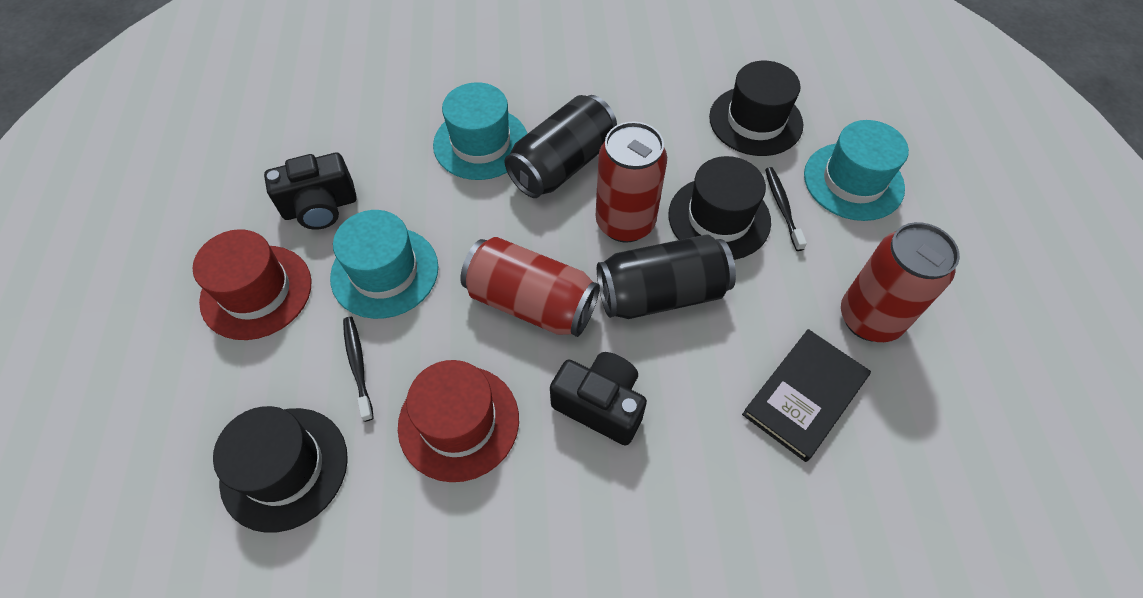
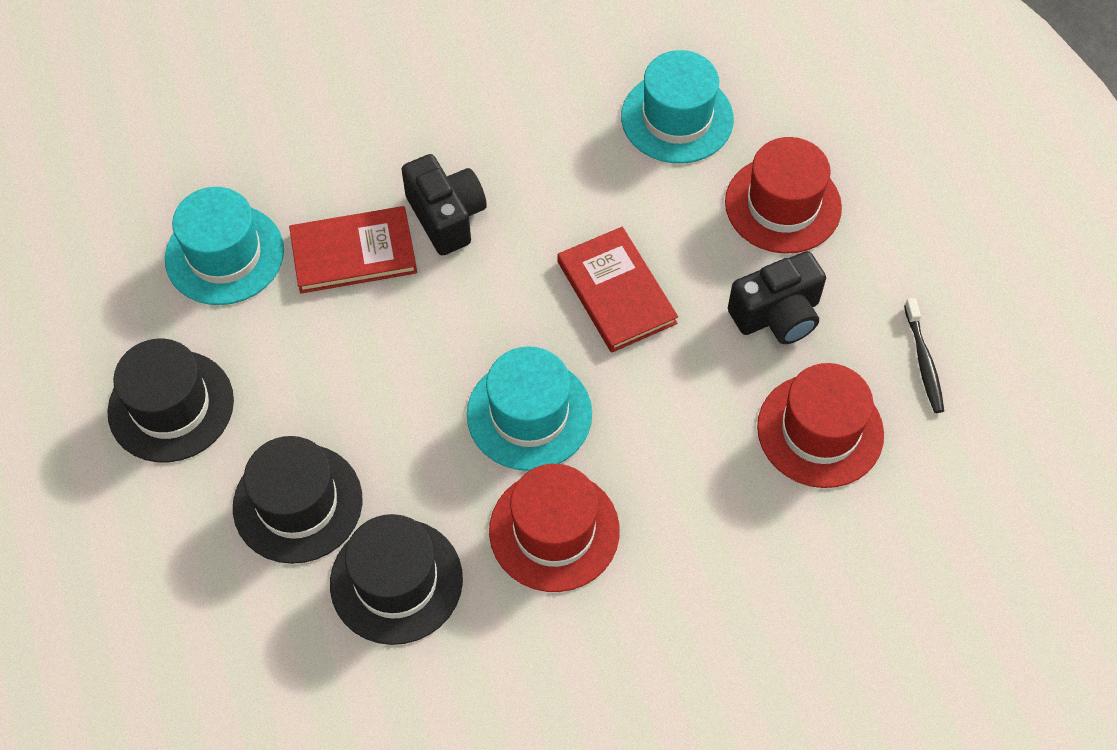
black book: 1 -> 0
black can: 2 -> 0
black toothbrush: 2 -> 1
red book: 0 -> 2
red can: 3 -> 0
red hat: 2 -> 3

